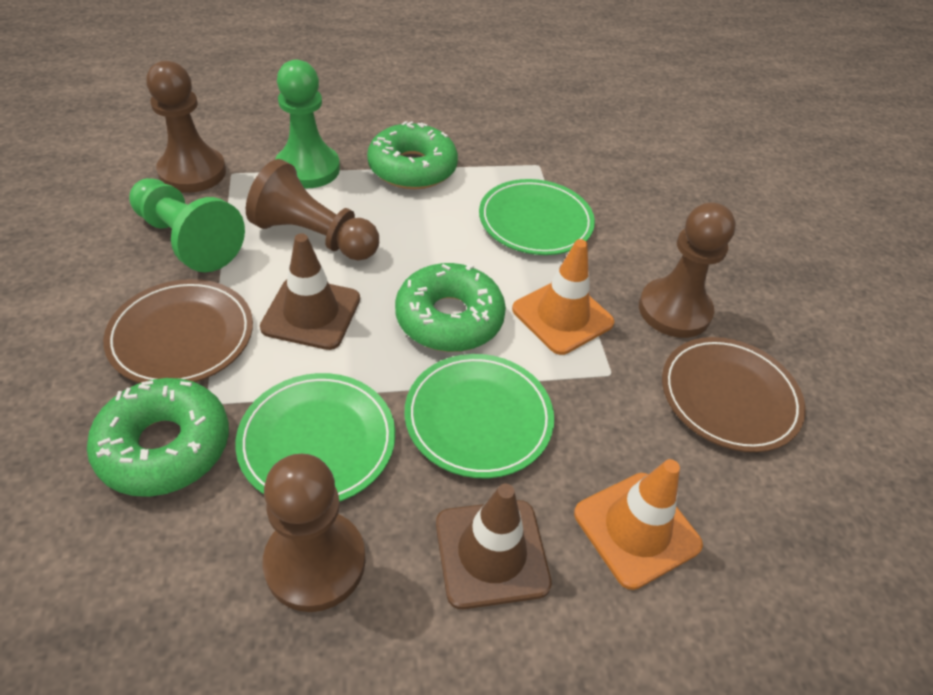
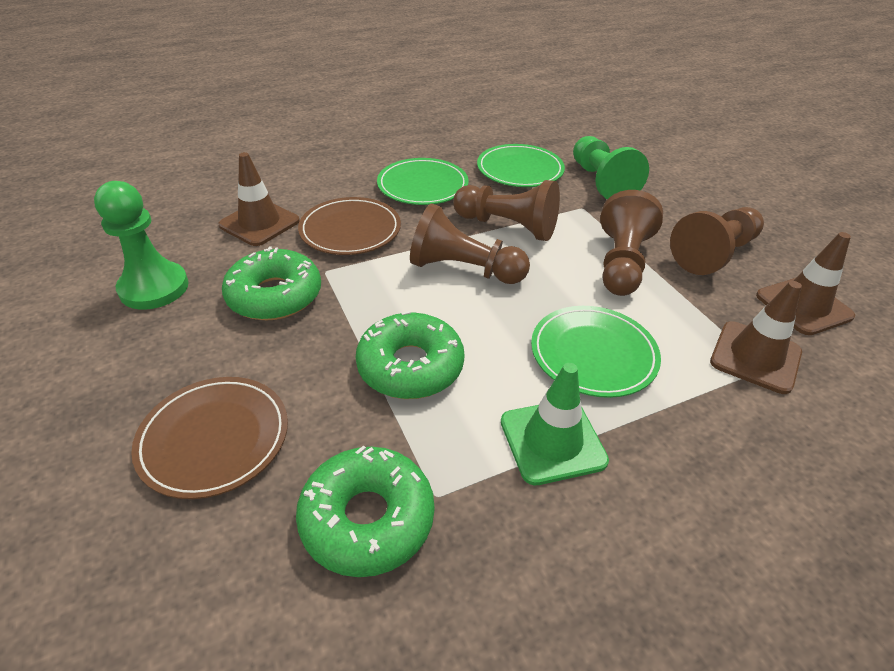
brown traffic cone: 2 -> 3
green traffic cone: 0 -> 1
orange traffic cone: 2 -> 0

